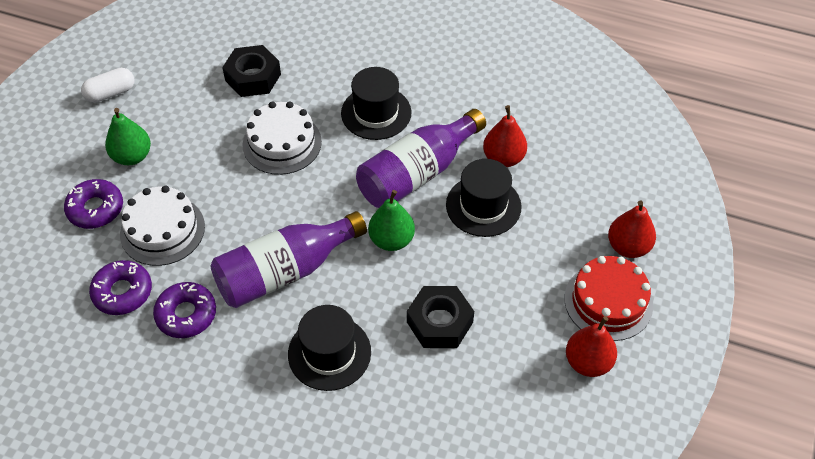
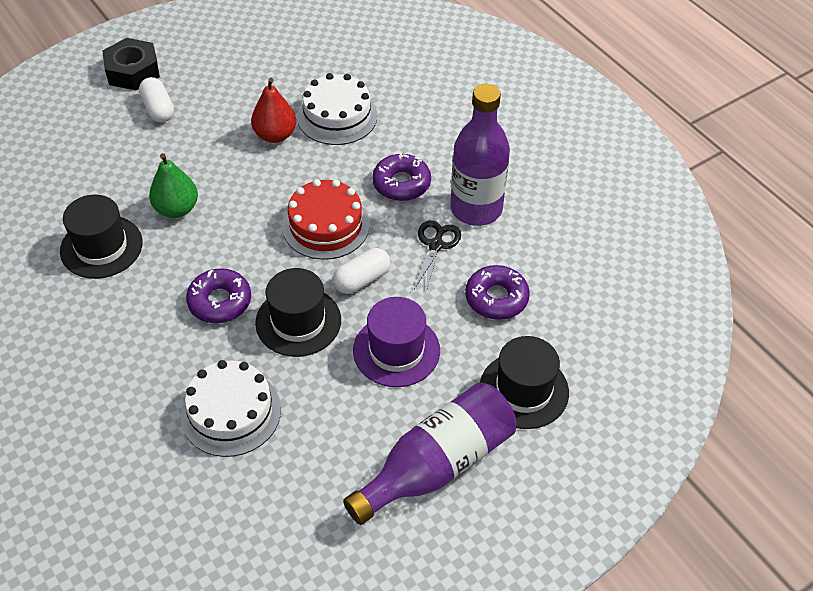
black nut: 2 -> 1
black scissors: 0 -> 1
green pear: 2 -> 1
purple hat: 0 -> 1
red pear: 3 -> 1
white capsule: 1 -> 2

